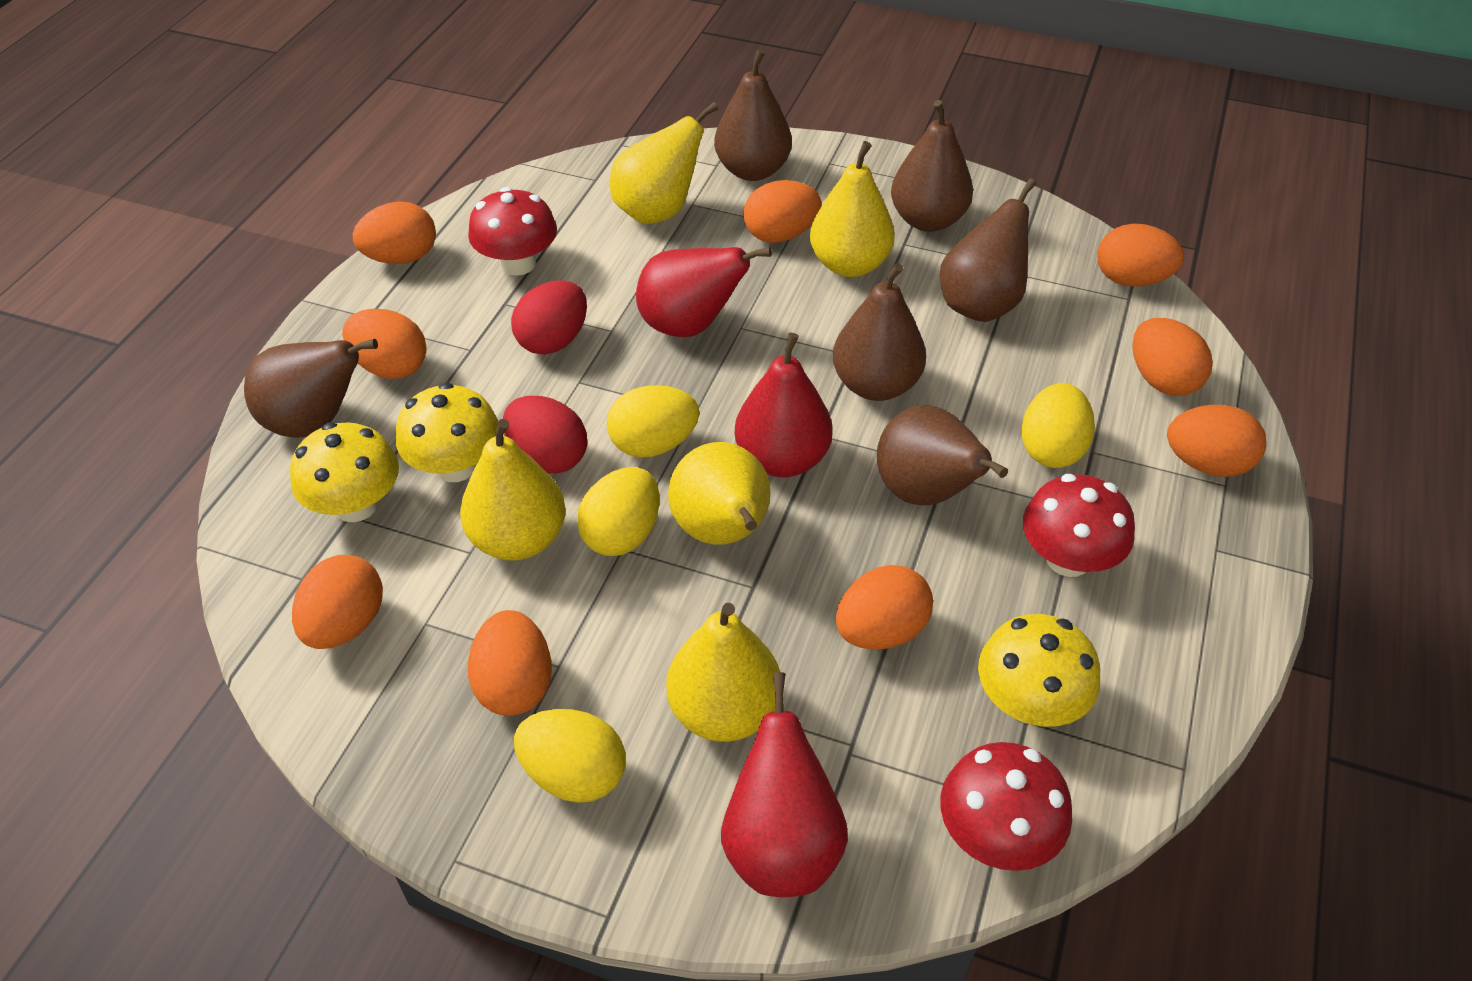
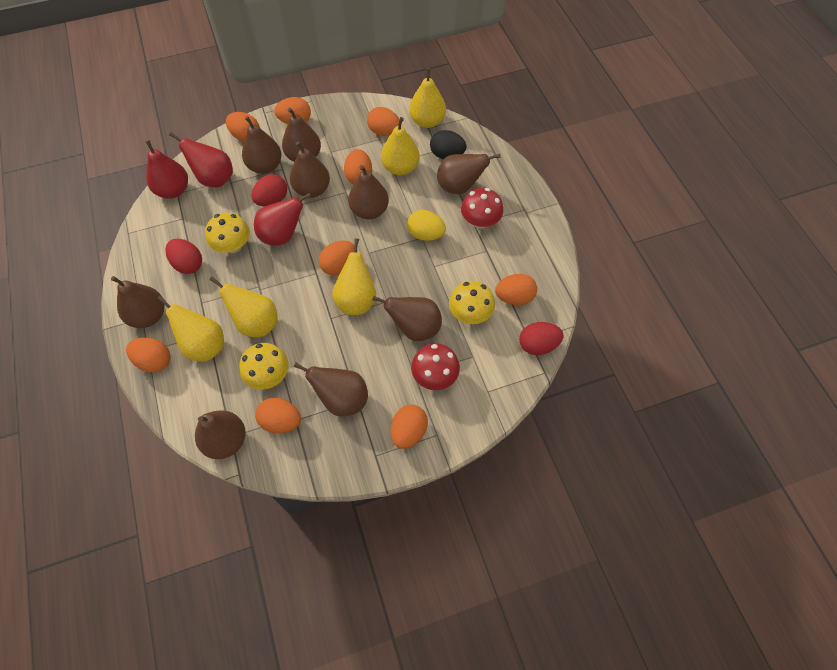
black egg: 0 -> 1
brown pear: 6 -> 9
red egg: 2 -> 3
red mushroom: 3 -> 2
yellow egg: 4 -> 1

